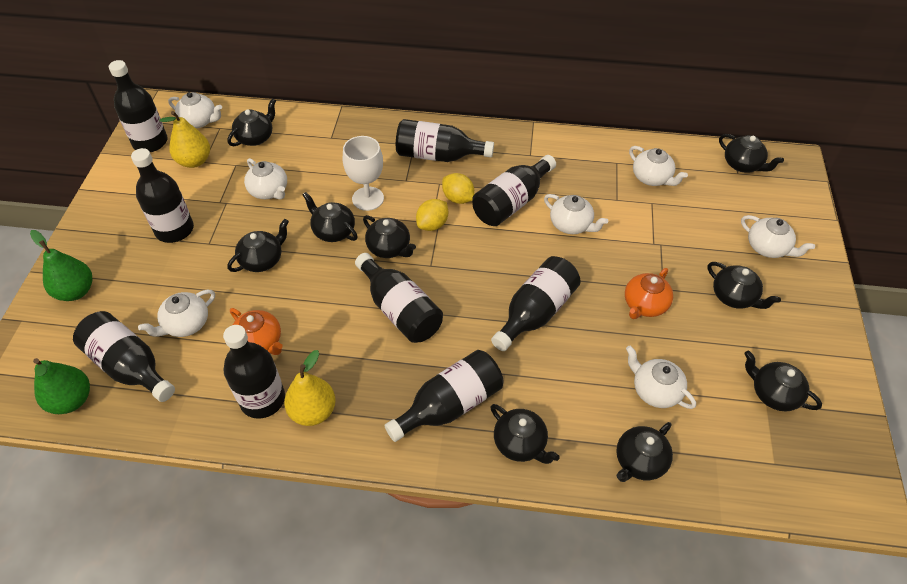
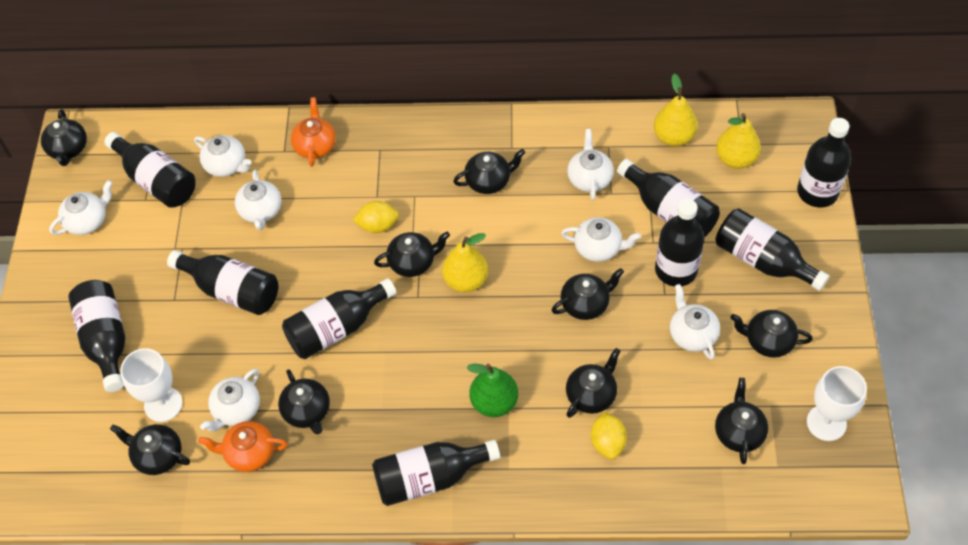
green pear: 2 -> 1
white goblet: 1 -> 2
yellow pear: 2 -> 3

